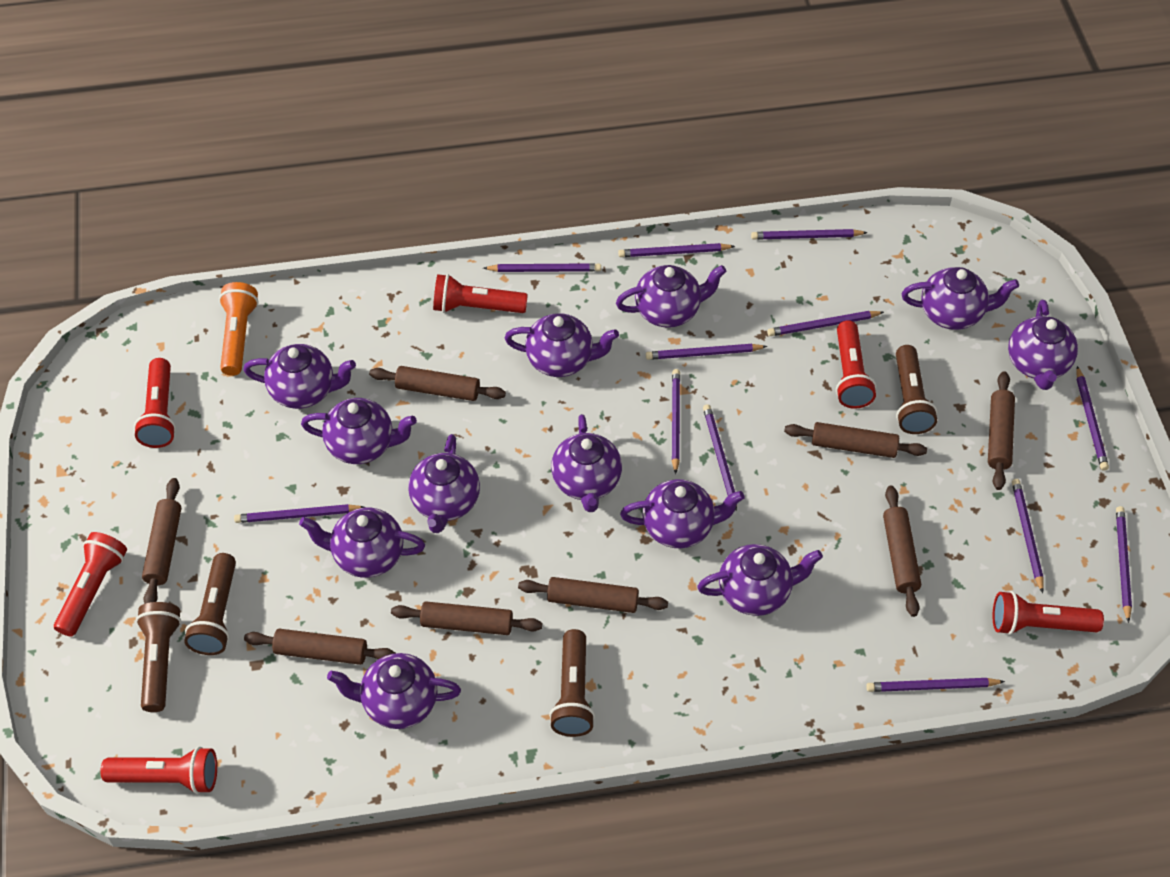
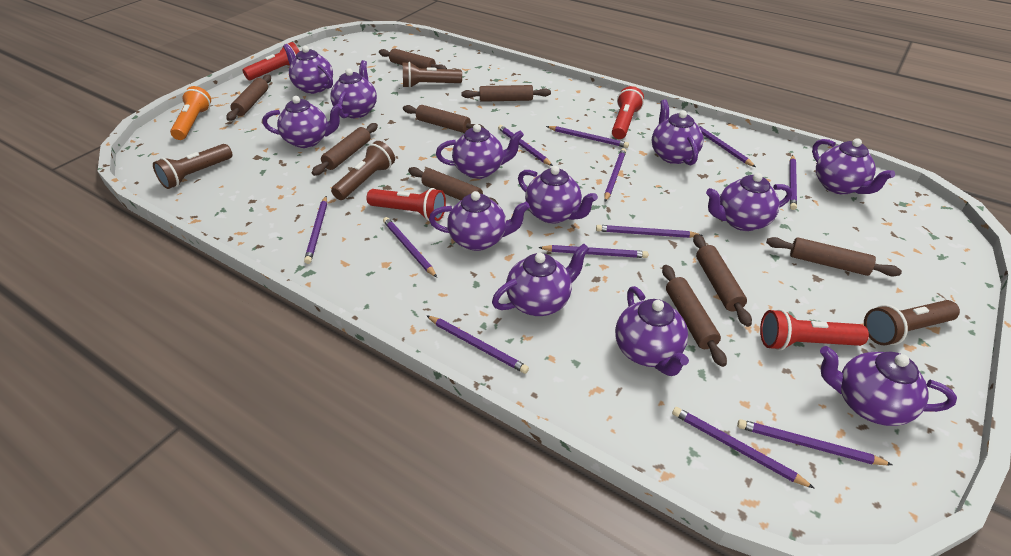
brown rolling pin: 8 -> 9
red flashlight: 6 -> 4

